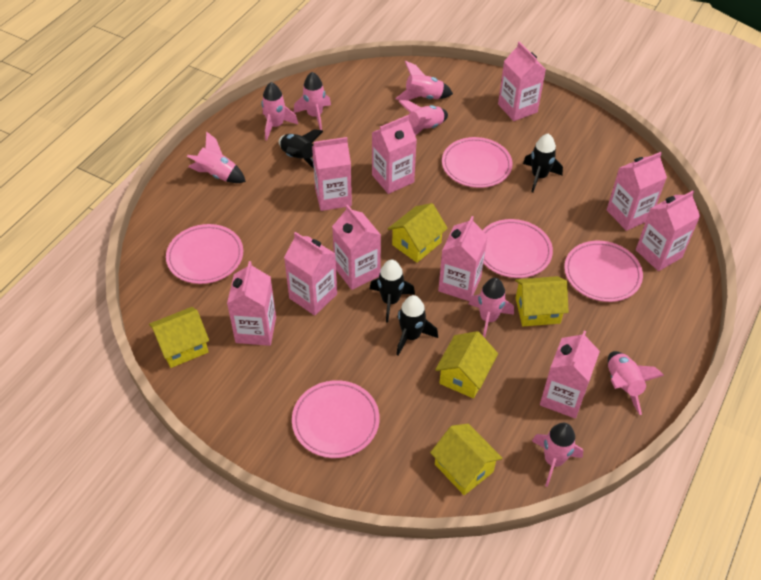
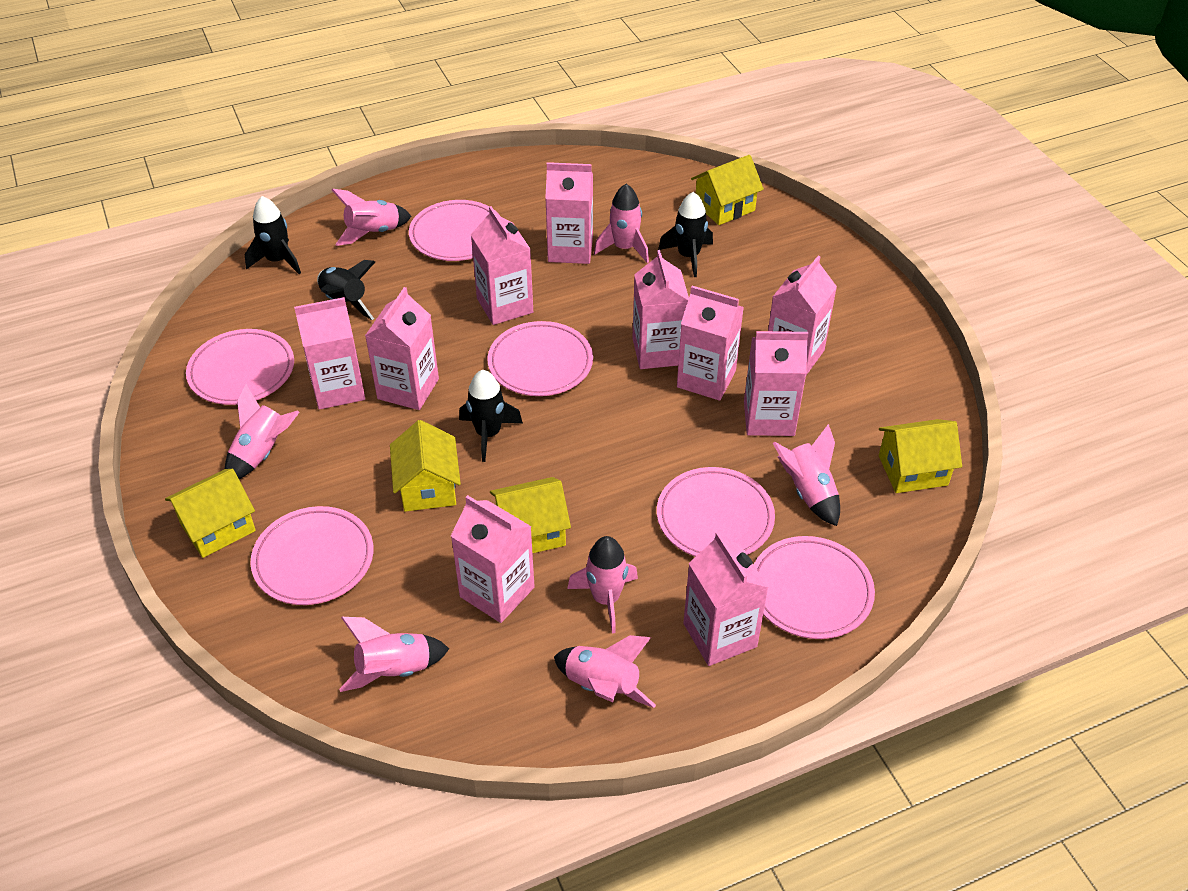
pink plate: 5 -> 6
pink rocket: 8 -> 7

